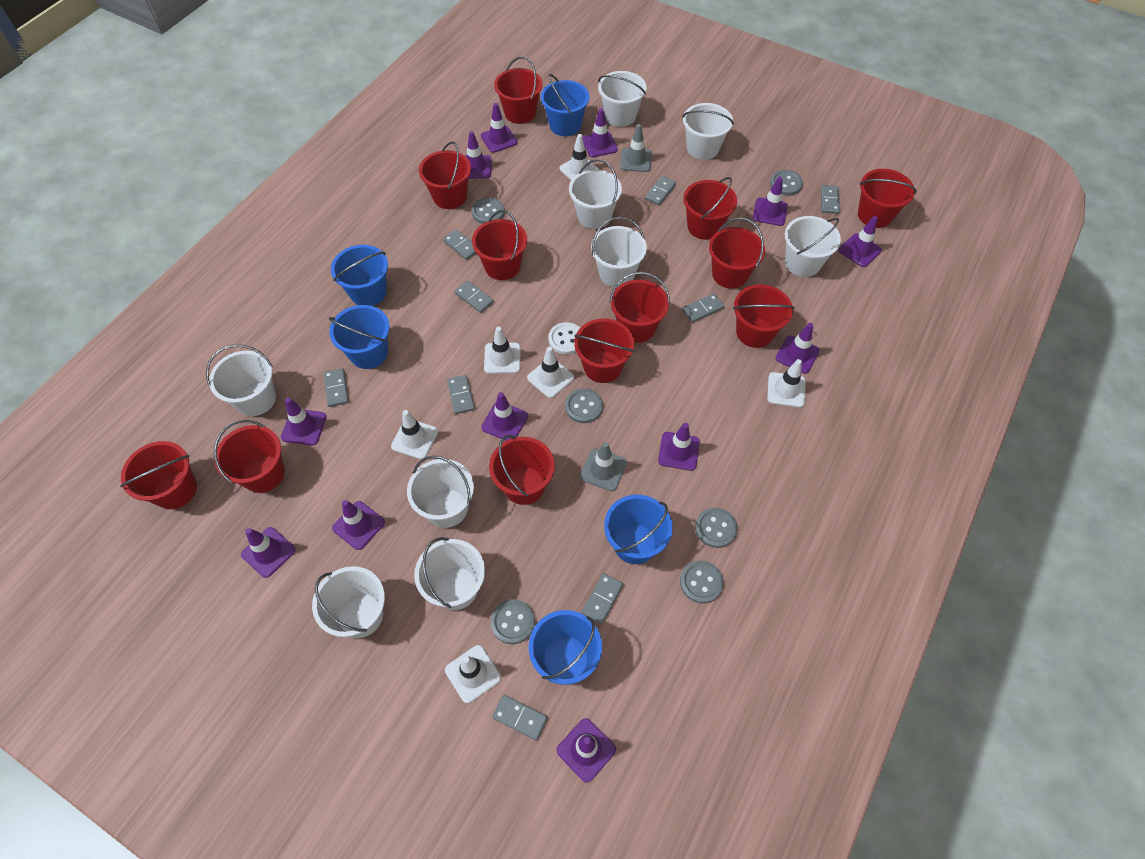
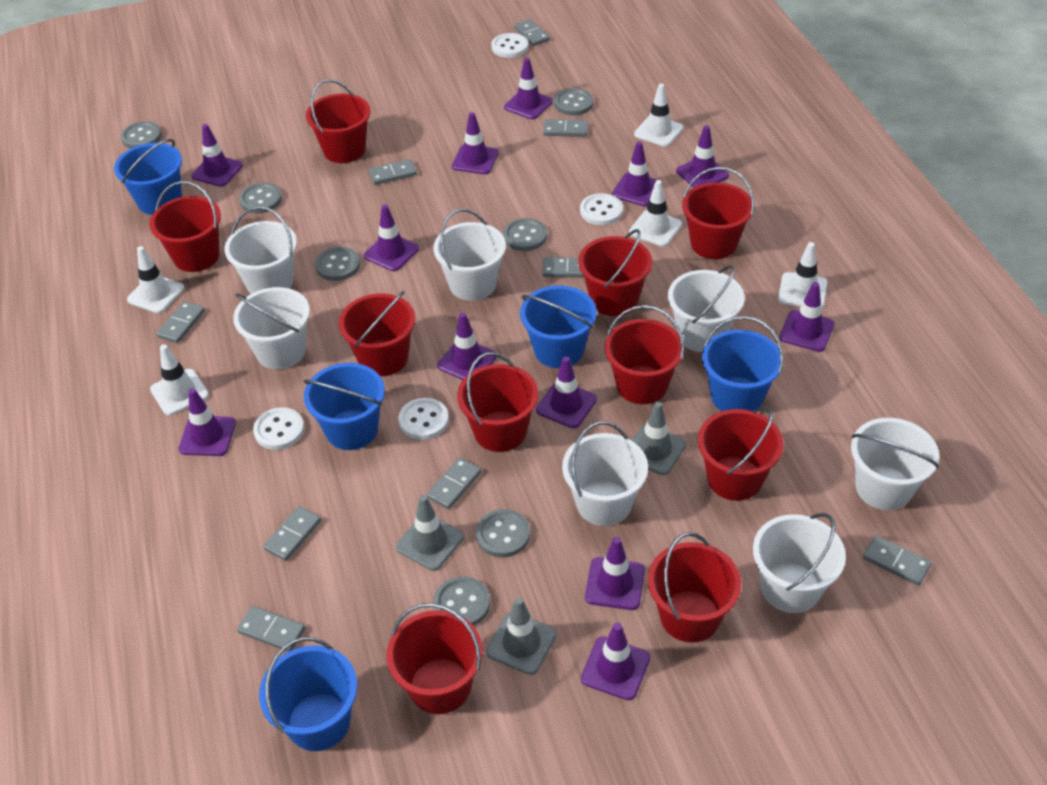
grey button: 6 -> 7
grey traffic cone: 2 -> 3
red bucket: 12 -> 10
white bucket: 9 -> 7
white button: 1 -> 4
white traffic cone: 6 -> 5

